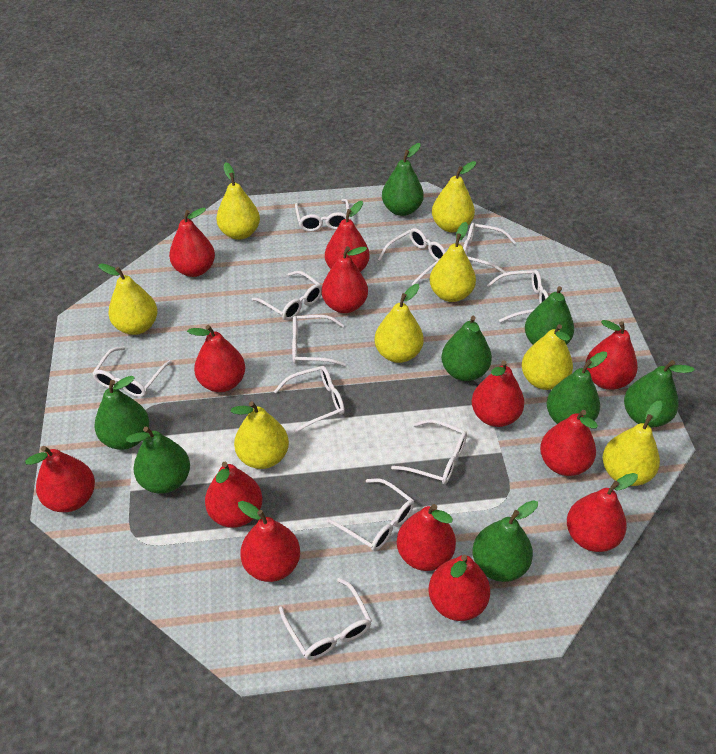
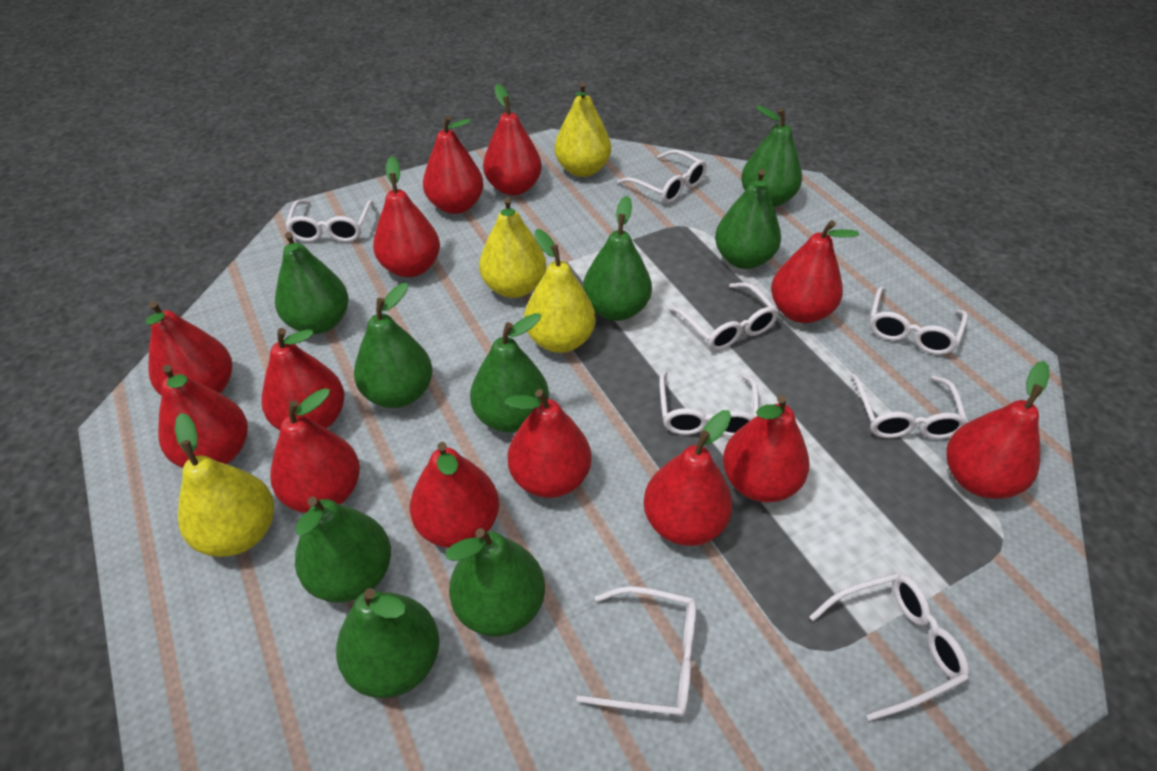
green pear: 8 -> 9
white glasses: 11 -> 8
yellow pear: 8 -> 4

